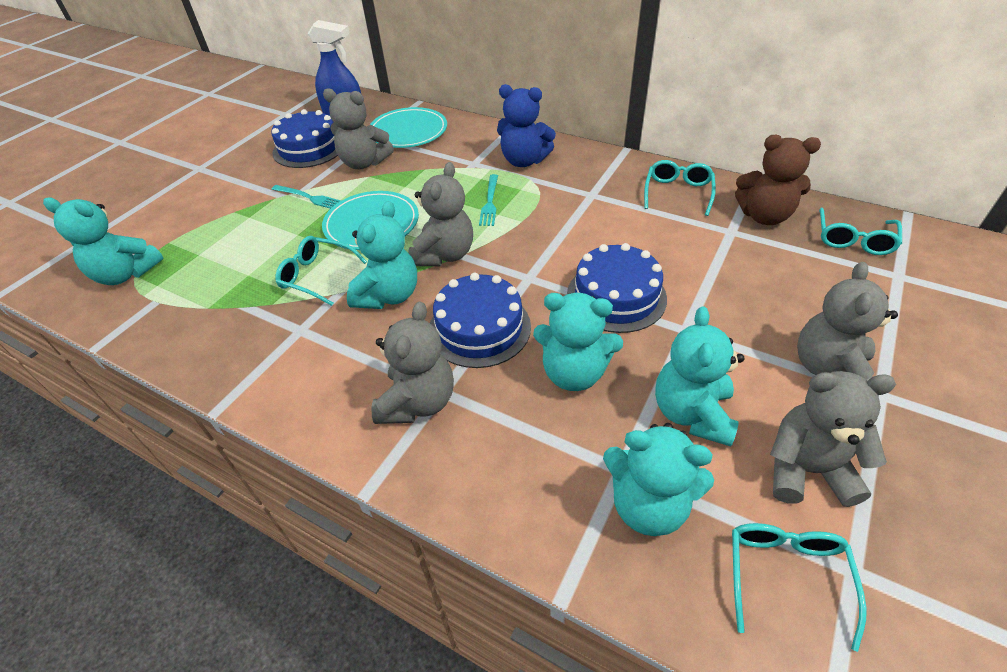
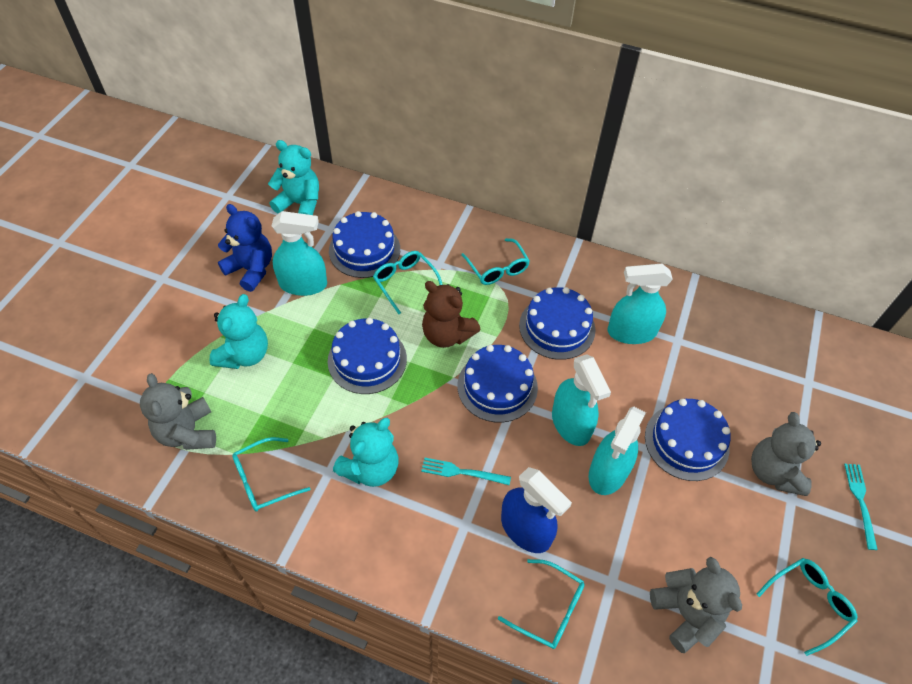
blue cake: 3 -> 5
grey teddy bear: 5 -> 3
turquoise glasses: 4 -> 5
turquoise plate: 2 -> 0
turquoise spray bottle: 0 -> 4
turquoise teddy bear: 5 -> 3

